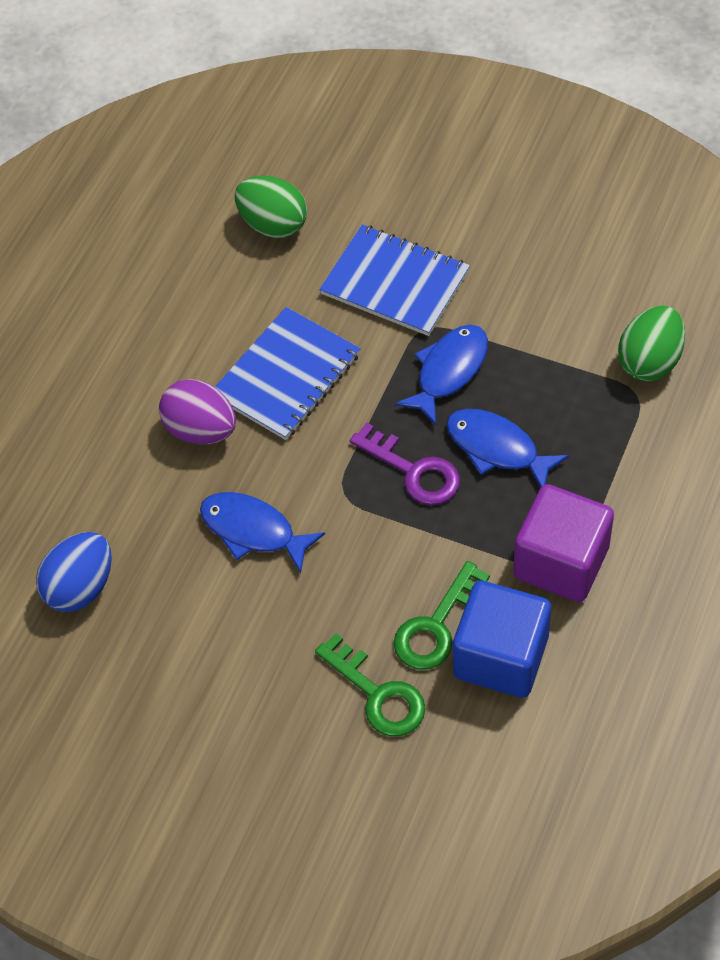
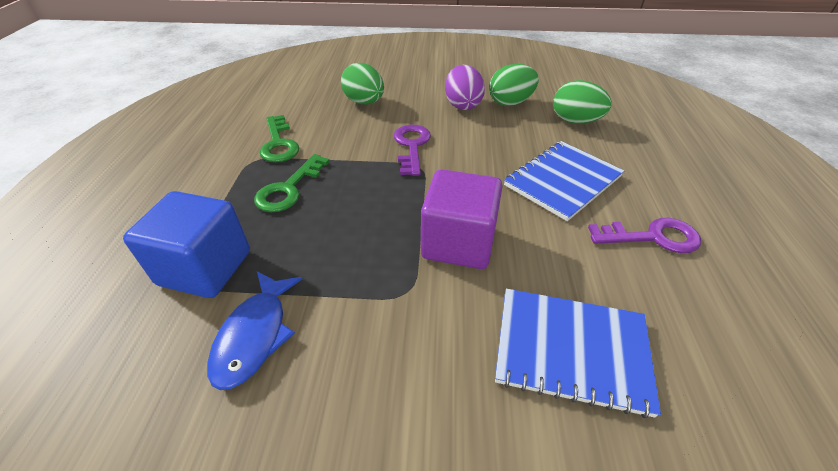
blue egg: 1 -> 0
blue fish: 3 -> 1
green egg: 2 -> 3
purple key: 1 -> 2

